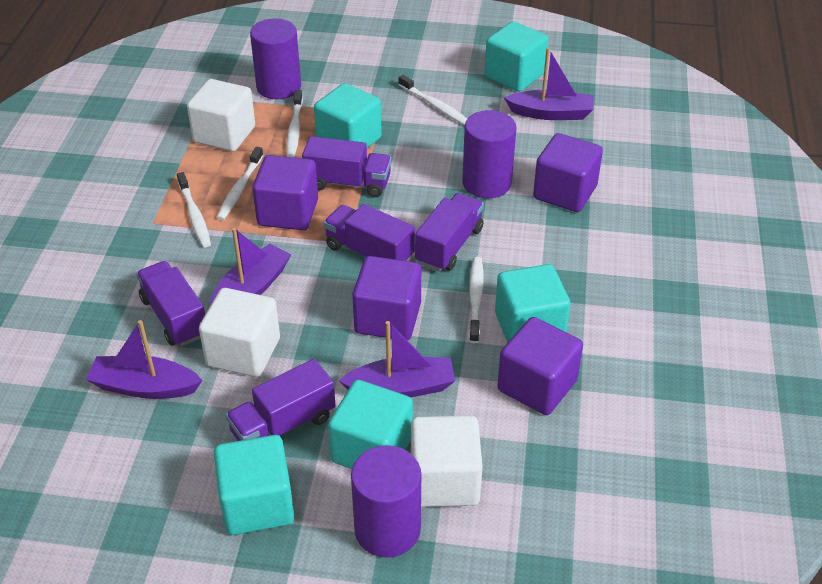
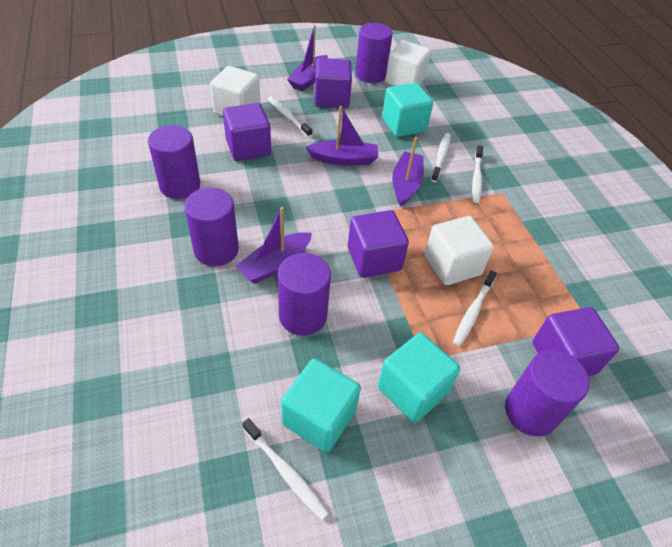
purple cylinder: 3 -> 5
purple truck: 5 -> 0
turquoise cube: 5 -> 3

